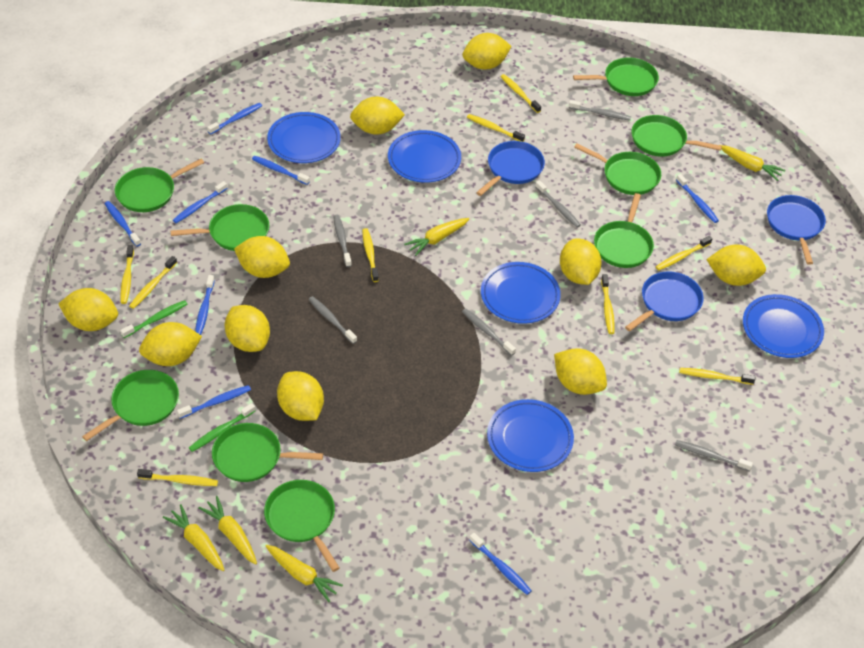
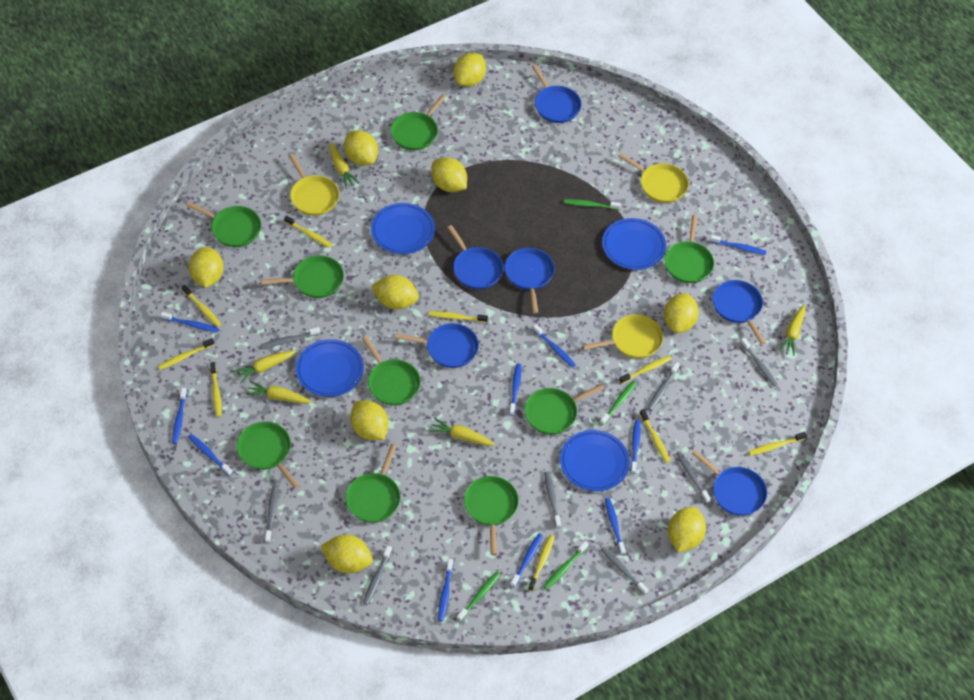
blue pan: 3 -> 6
blue plate: 5 -> 4
blue toothbrush: 8 -> 10
green toothbrush: 2 -> 4
grey toothbrush: 6 -> 8
yellow lemon: 10 -> 9
yellow pan: 0 -> 3

